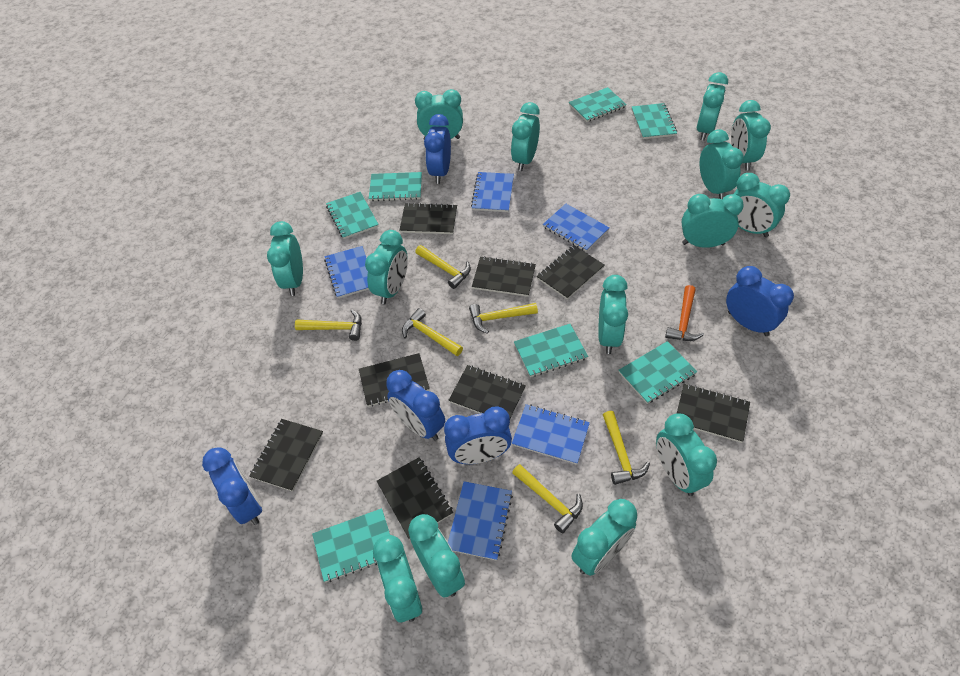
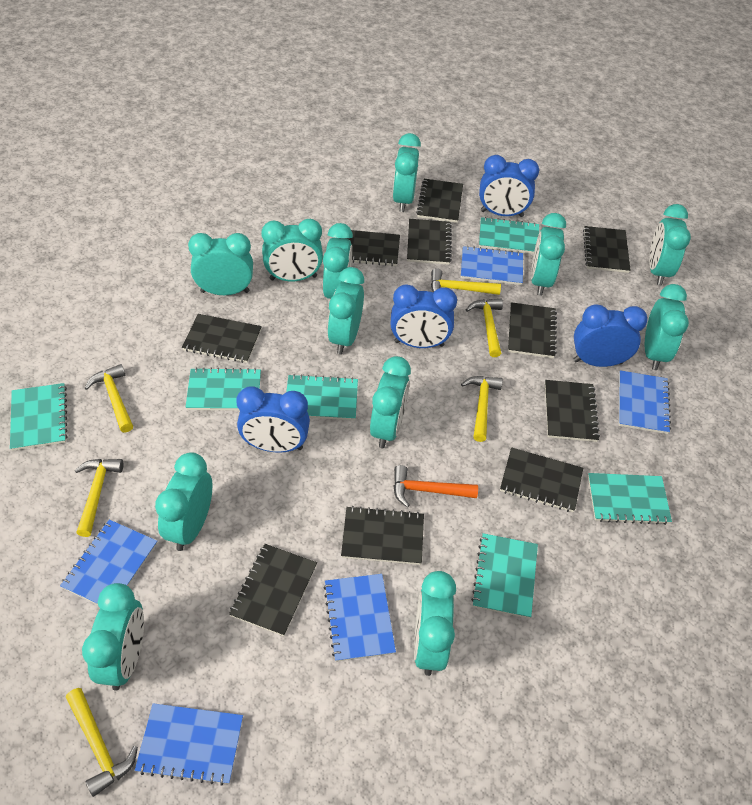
black notebook: 8 -> 10
blue clock: 5 -> 4
turquoise clock: 14 -> 12
turquoise notebook: 7 -> 6

